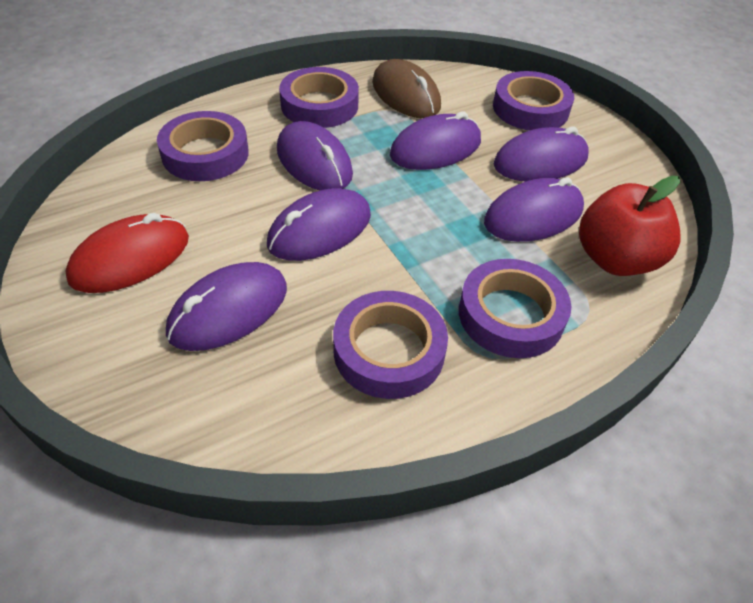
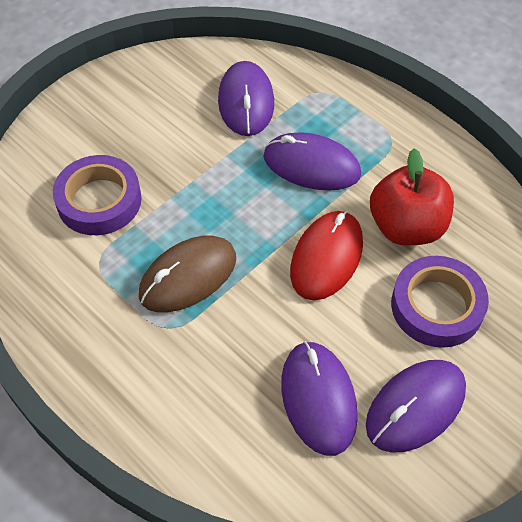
purple mouse: 6 -> 4
purple tape: 5 -> 2

